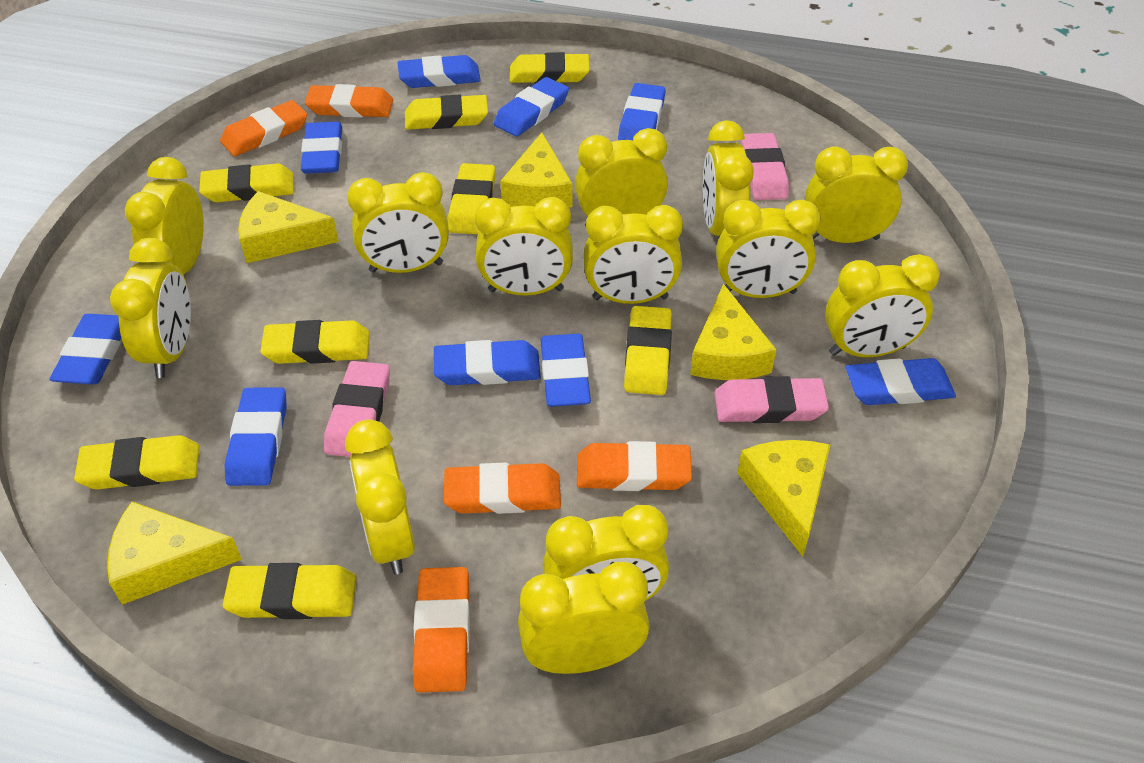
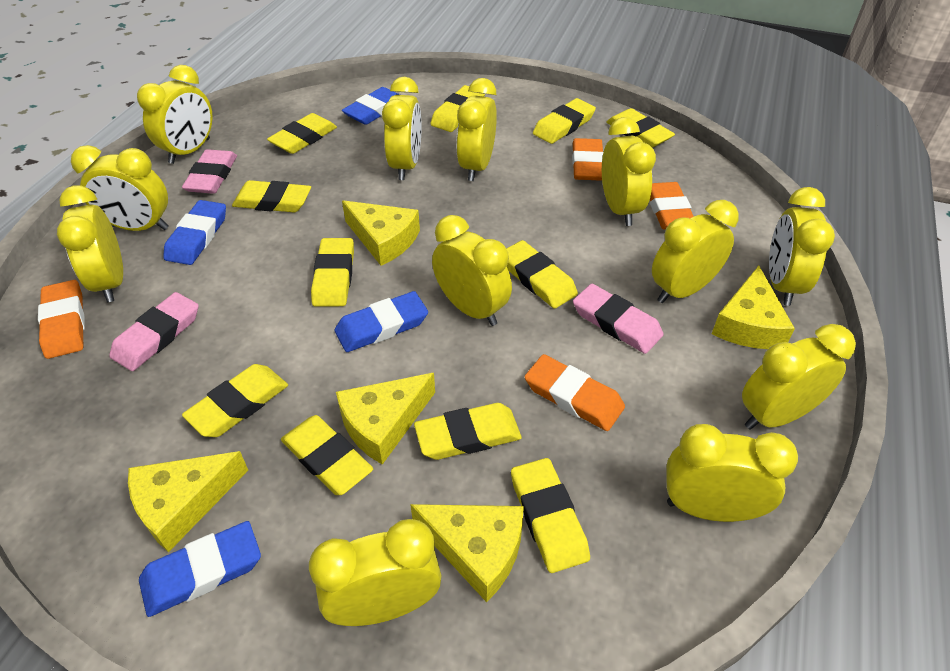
blue eraser: 9 -> 4
orange eraser: 5 -> 4
yellow clock: 13 -> 12
yellow eraser: 8 -> 11

